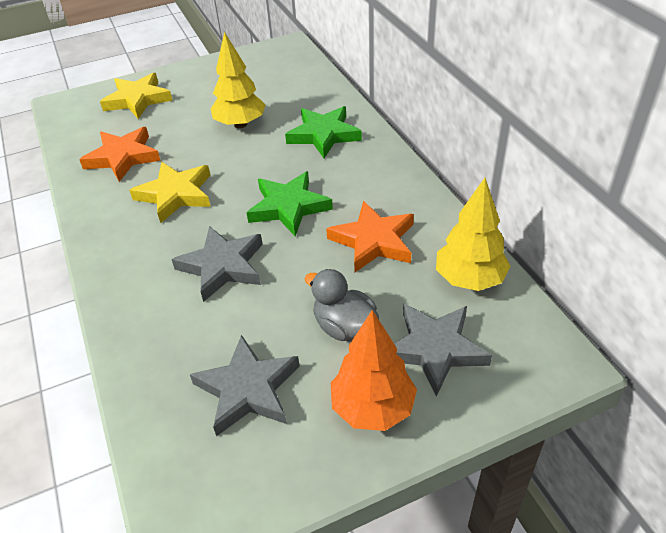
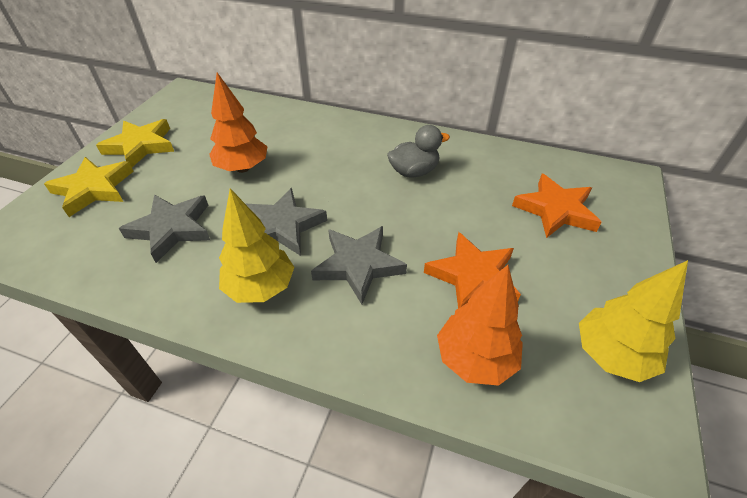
green star: 2 -> 0
orange tree: 1 -> 2

